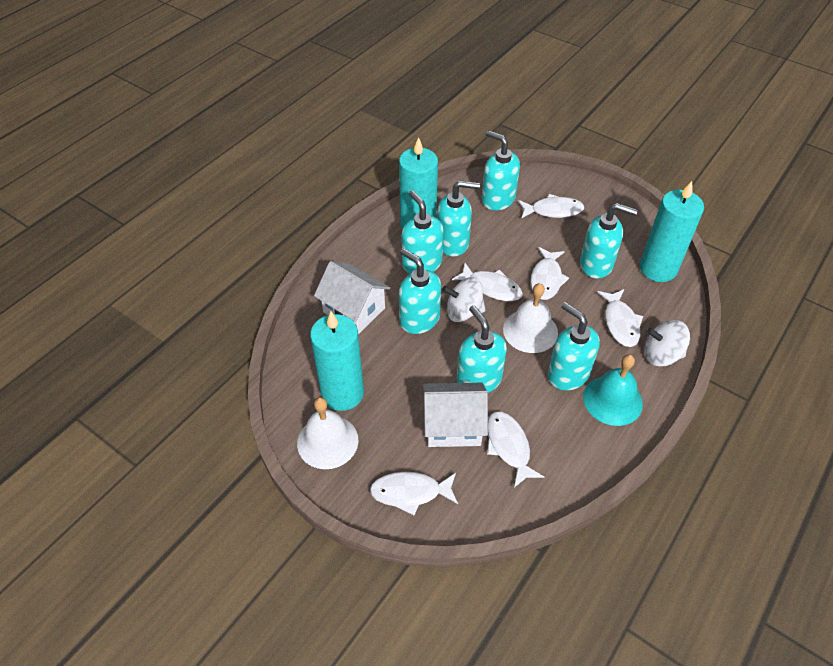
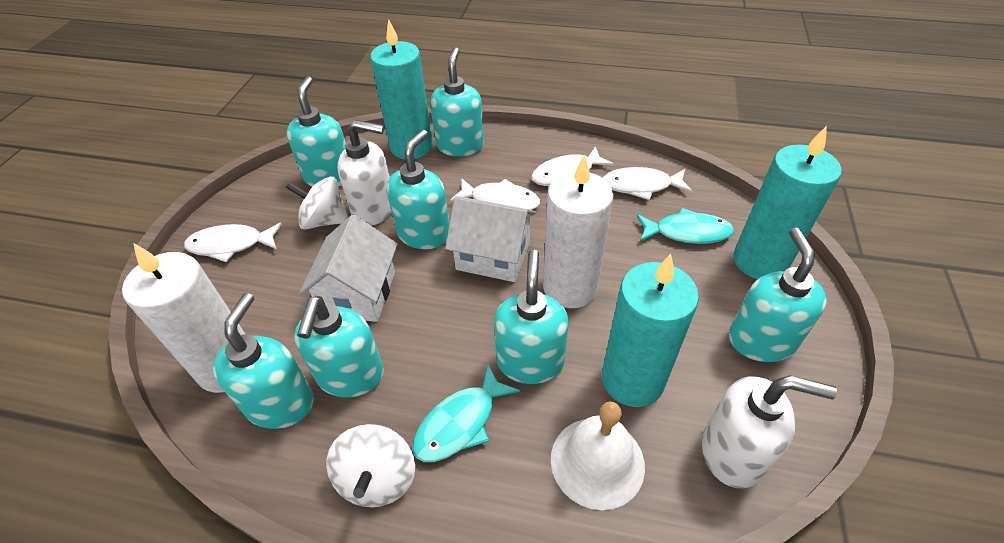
turquoise bell: 1 -> 0
turquoise fish: 0 -> 2
white bell: 2 -> 1
white candle: 0 -> 2
white fish: 6 -> 4
white soap dispenser: 0 -> 2

